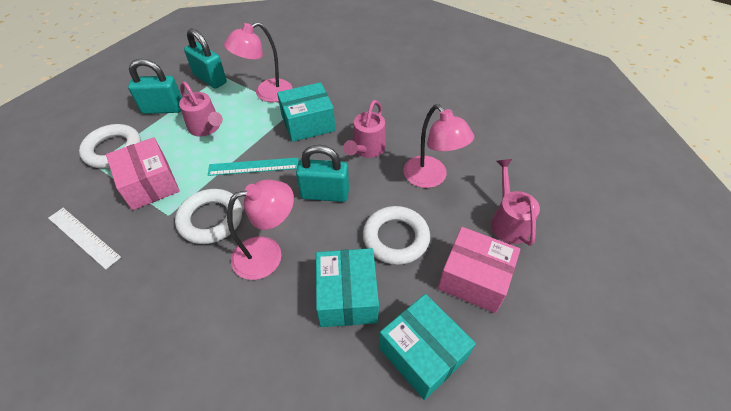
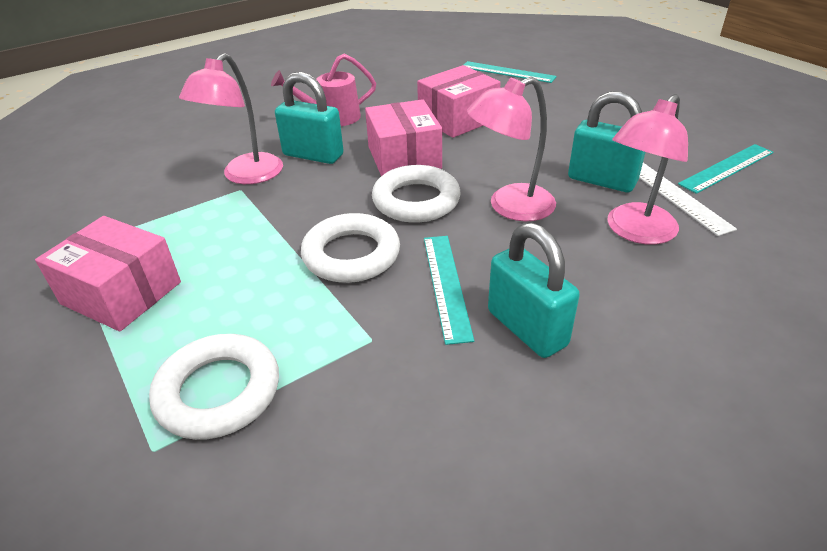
pink box: 2 -> 3
pink watering can: 3 -> 1
turquoise box: 3 -> 0
turquoise ruler: 1 -> 3

